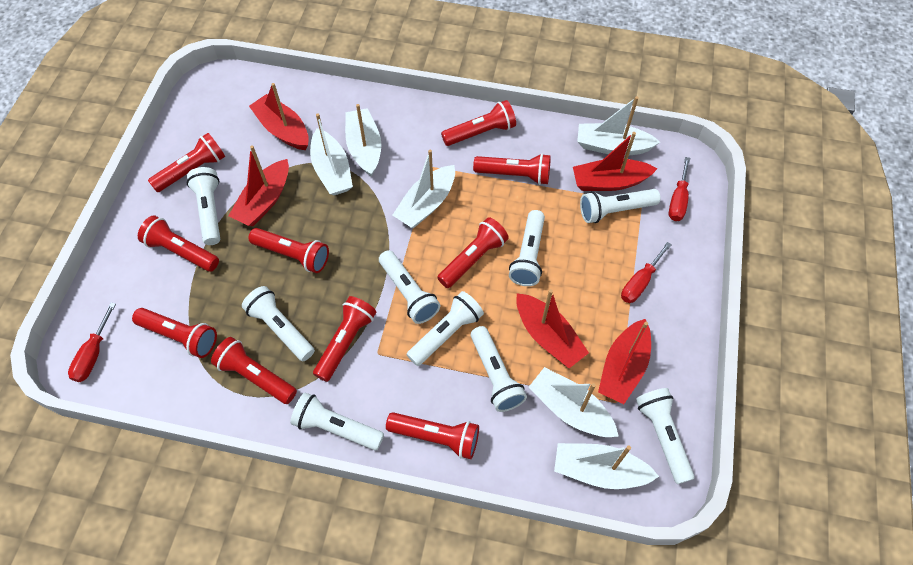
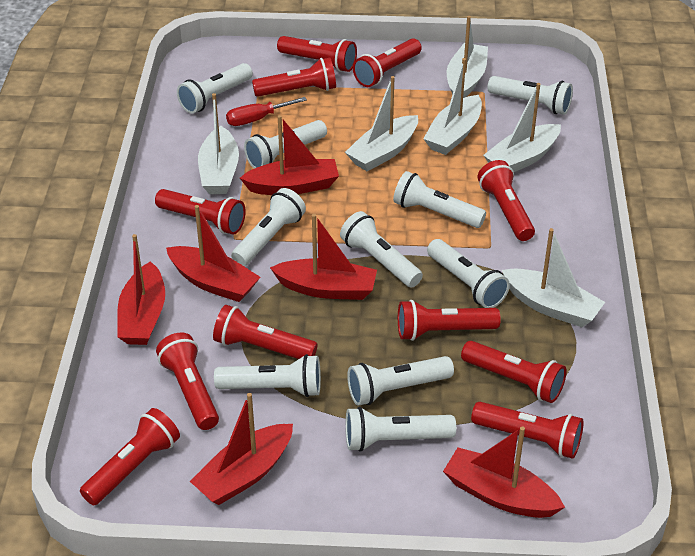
red boat: 5 -> 6
red flashlight: 10 -> 11
red screwdriver: 3 -> 1
white flashlight: 9 -> 10

